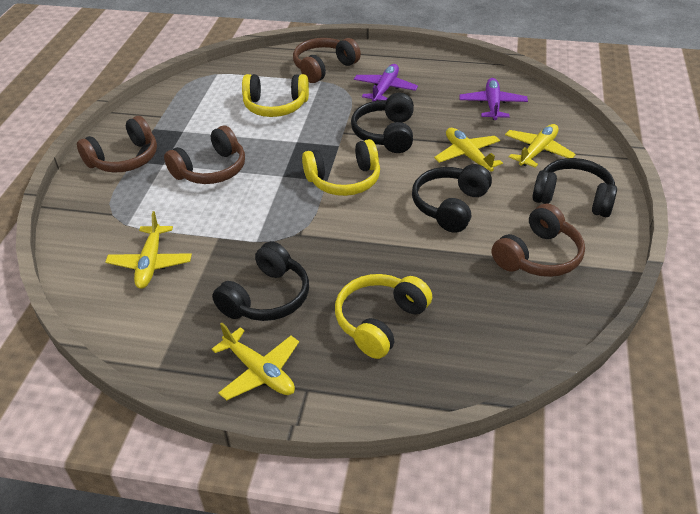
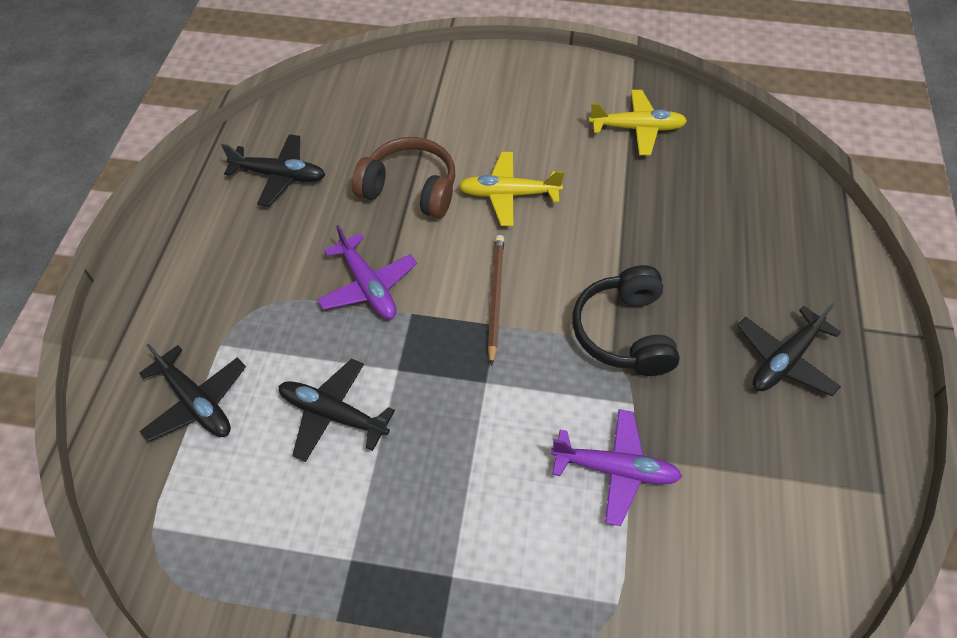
black headphones: 4 -> 1
black plane: 0 -> 4
brown headphones: 4 -> 1
brown pencil: 0 -> 1
yellow headphones: 3 -> 0
yellow plane: 4 -> 2

